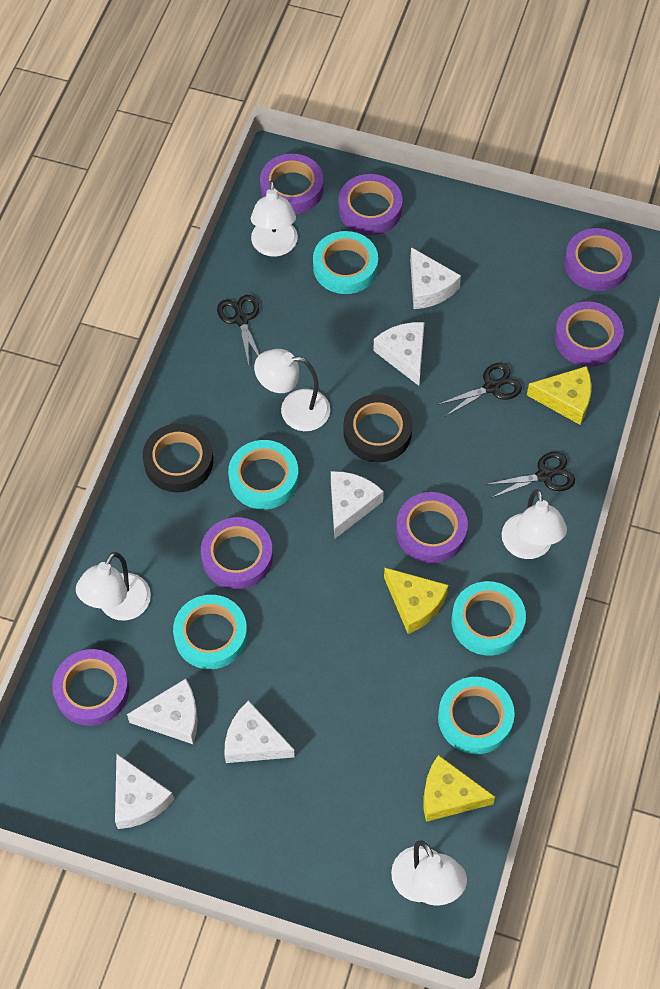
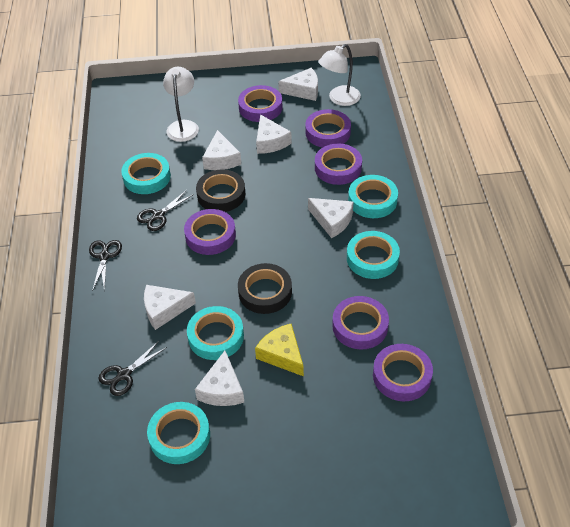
purple tape: 7 -> 6
white lamp: 5 -> 2
yellow cheese: 3 -> 1

